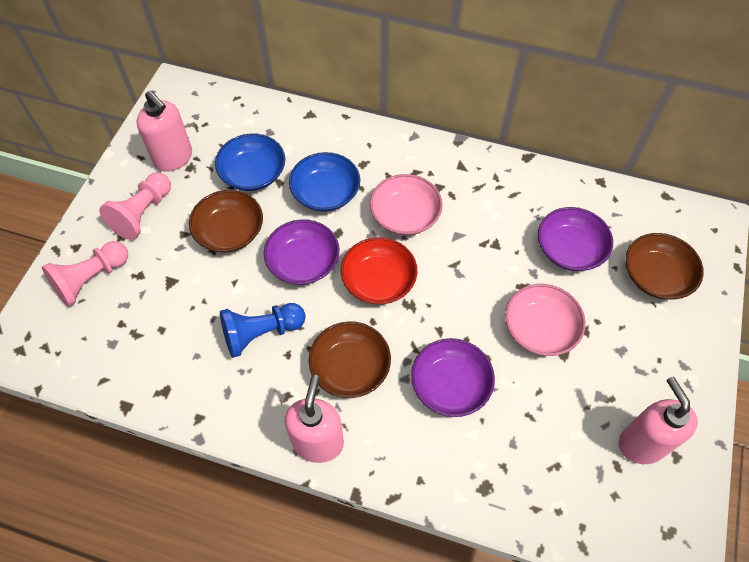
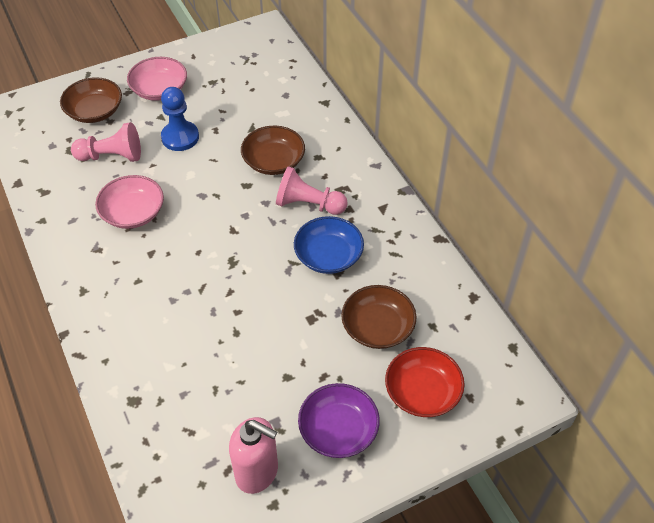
blue bowl: 2 -> 1
pink soap dispenser: 3 -> 1
purple bowl: 3 -> 1

